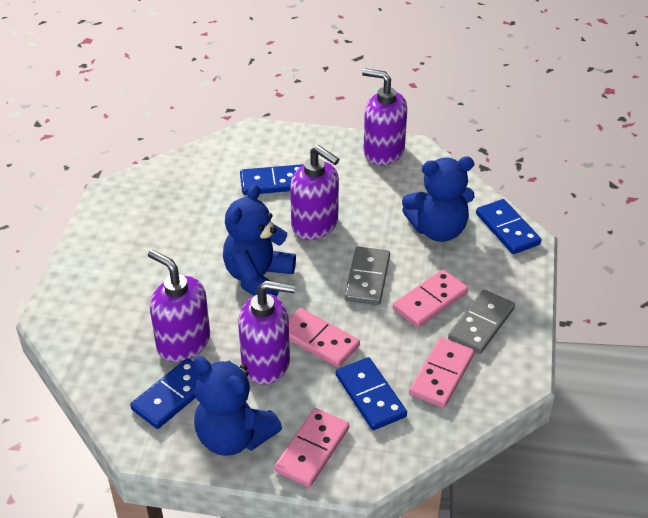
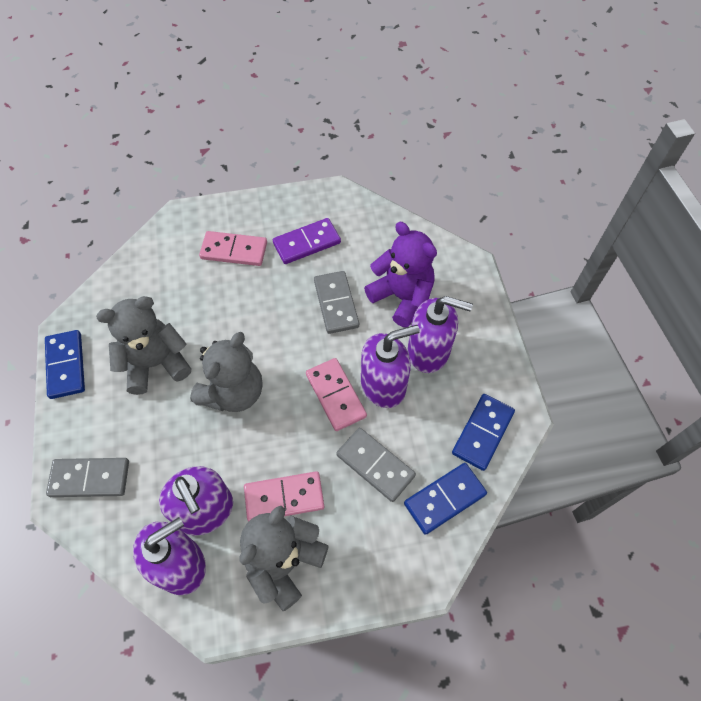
blue domino: 4 -> 3
blue teddy bear: 3 -> 0
grey domino: 2 -> 3
grey teddy bear: 0 -> 3
pink domino: 4 -> 3
purple domino: 0 -> 1
purple teddy bear: 0 -> 1

